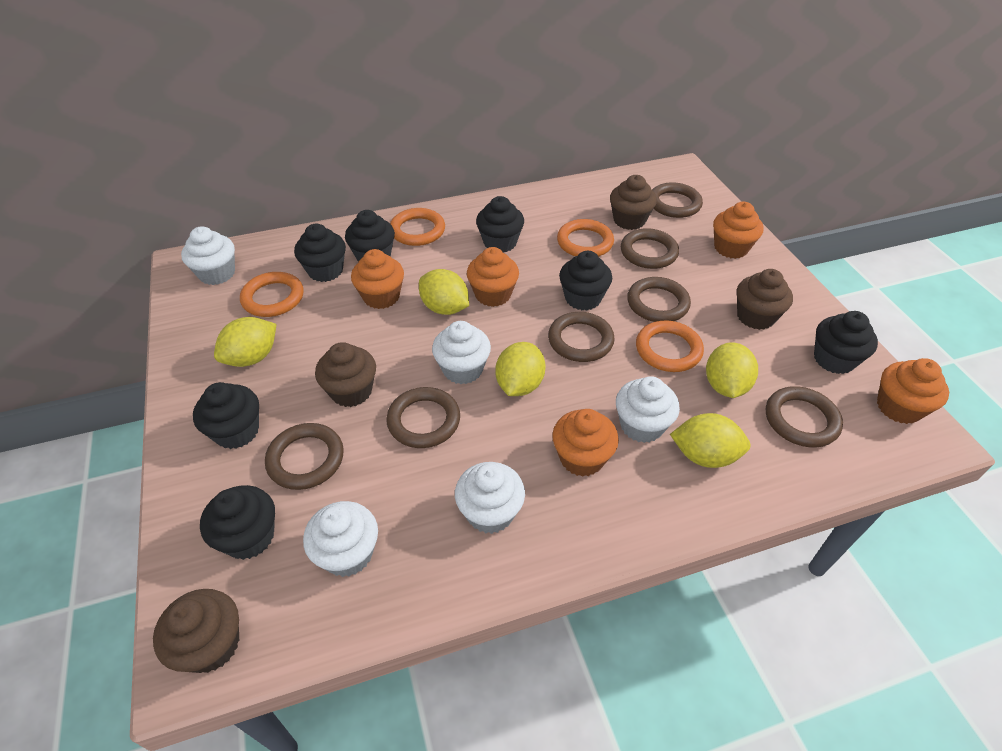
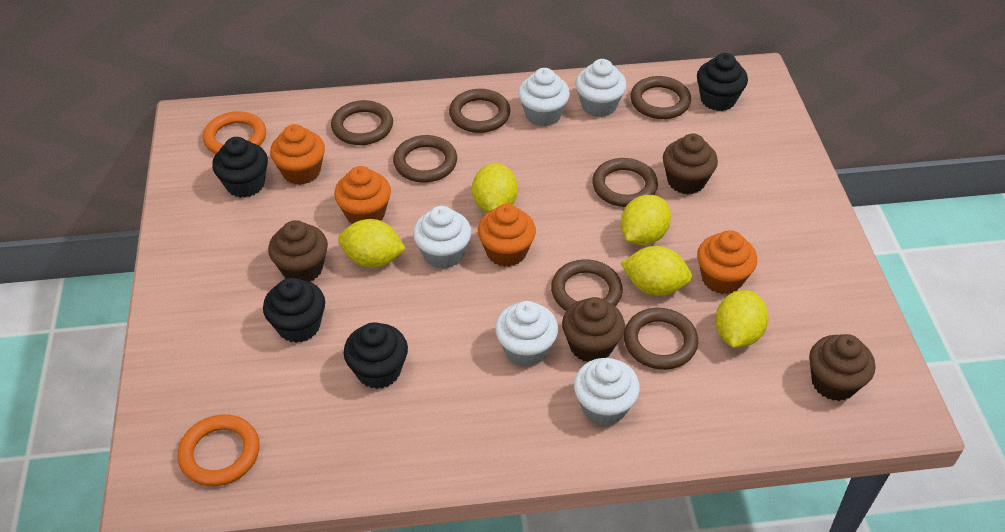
black cupcake: 7 -> 4
orange cupcake: 5 -> 4
orange ring: 4 -> 2

